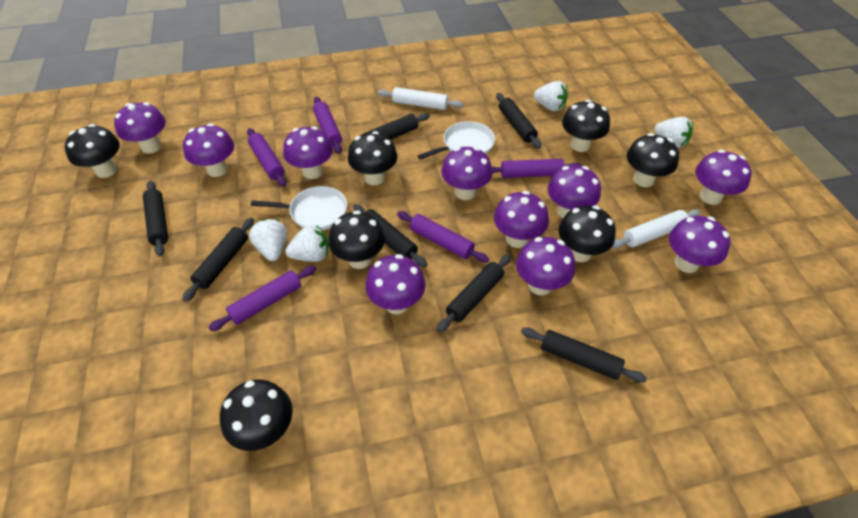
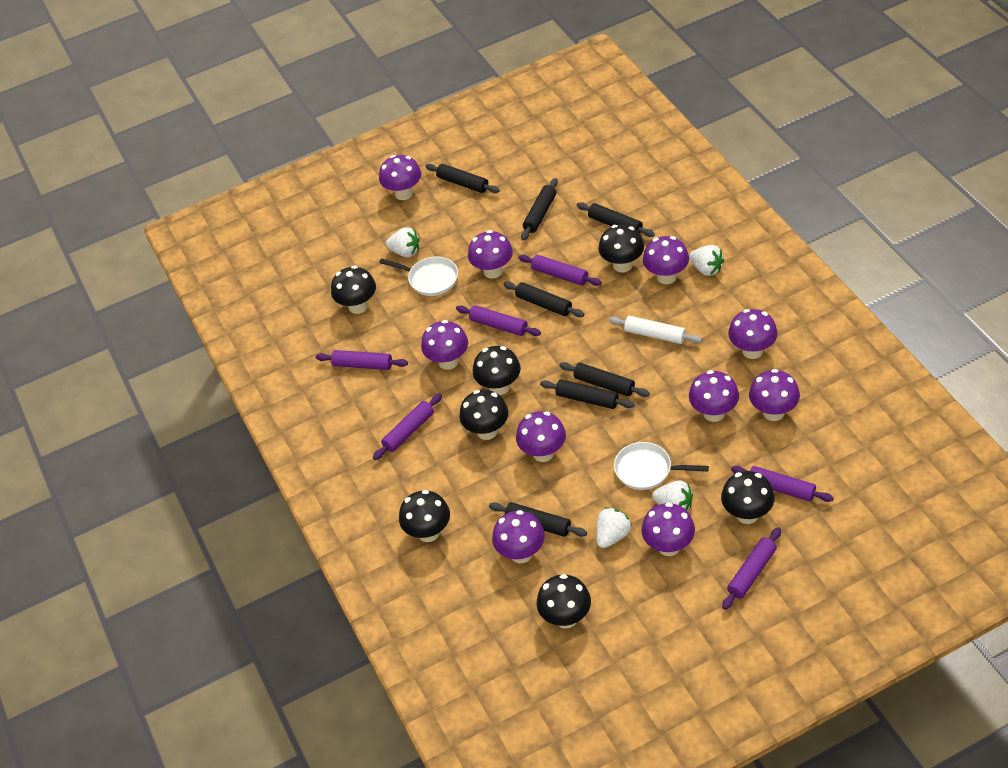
purple rolling pin: 5 -> 6
white rolling pin: 2 -> 1

